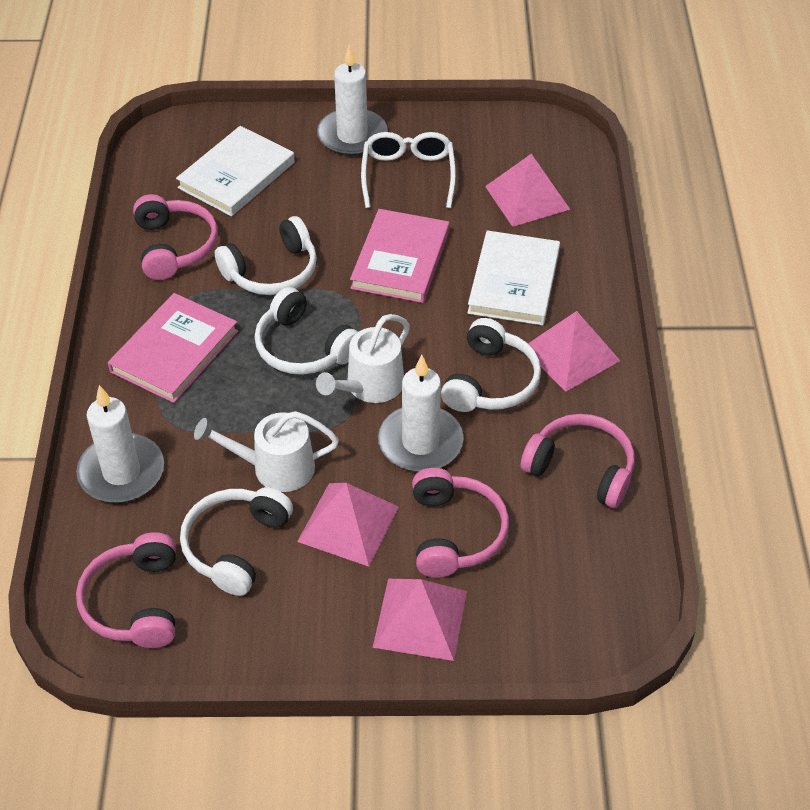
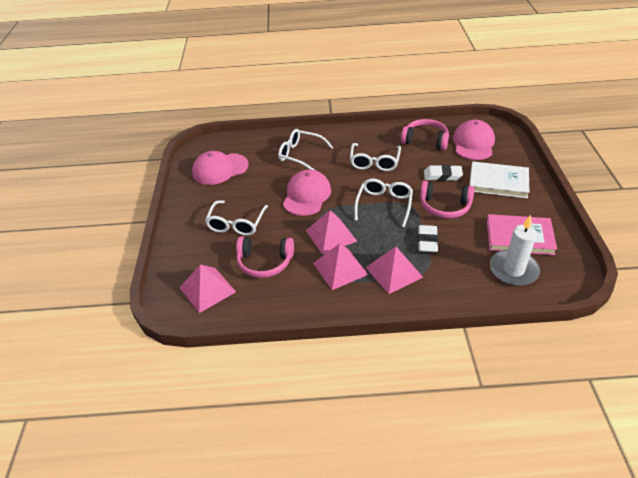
pink book: 2 -> 1
pink cap: 0 -> 3
pink headphones: 4 -> 3
white book: 2 -> 1
white candle: 3 -> 1
white eraser: 0 -> 2
white glasses: 1 -> 4
white headphones: 4 -> 0
white watering can: 2 -> 0

